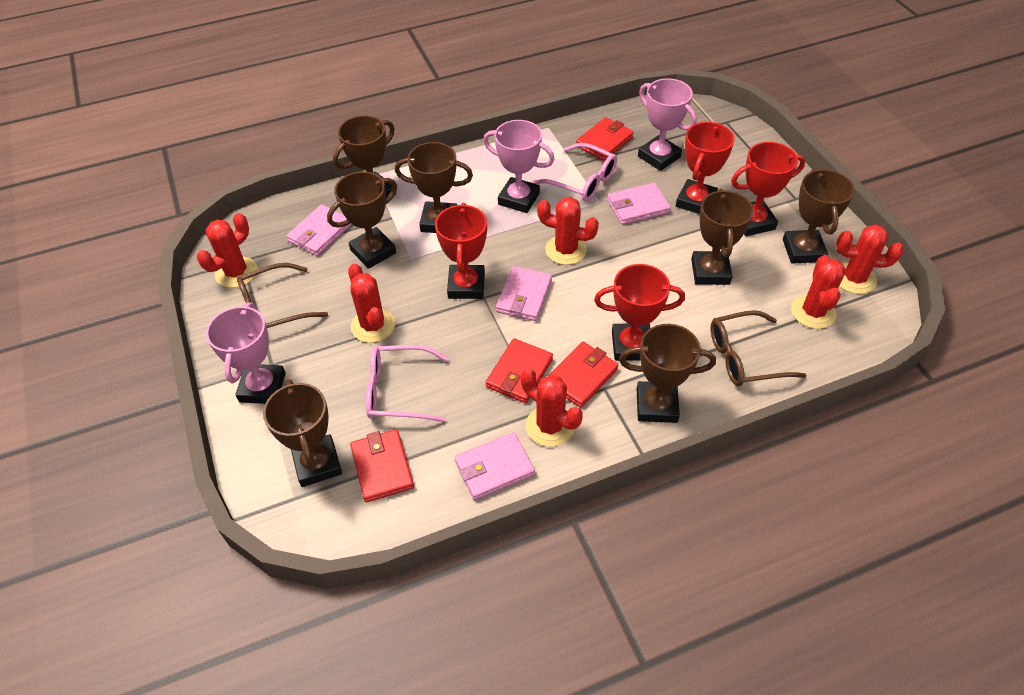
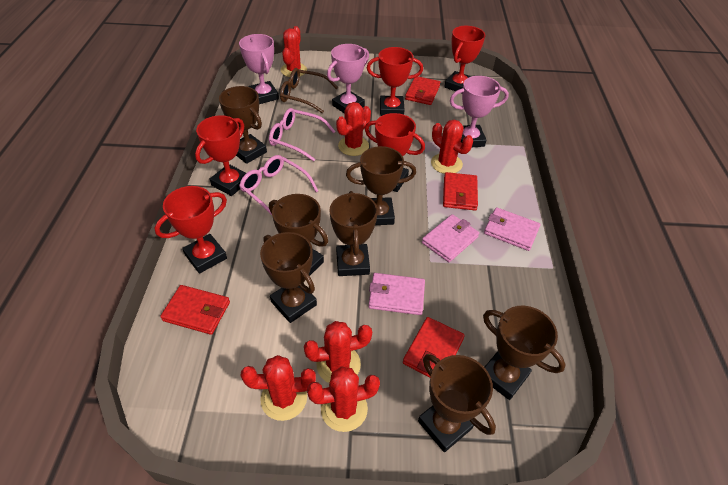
brown glasses: 2 -> 1
pink wallet: 4 -> 3
red trophy: 4 -> 5

